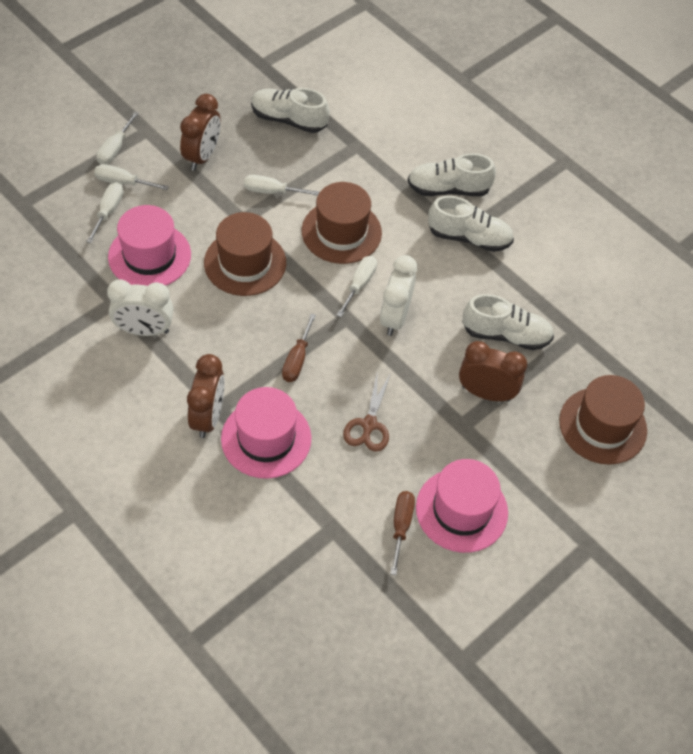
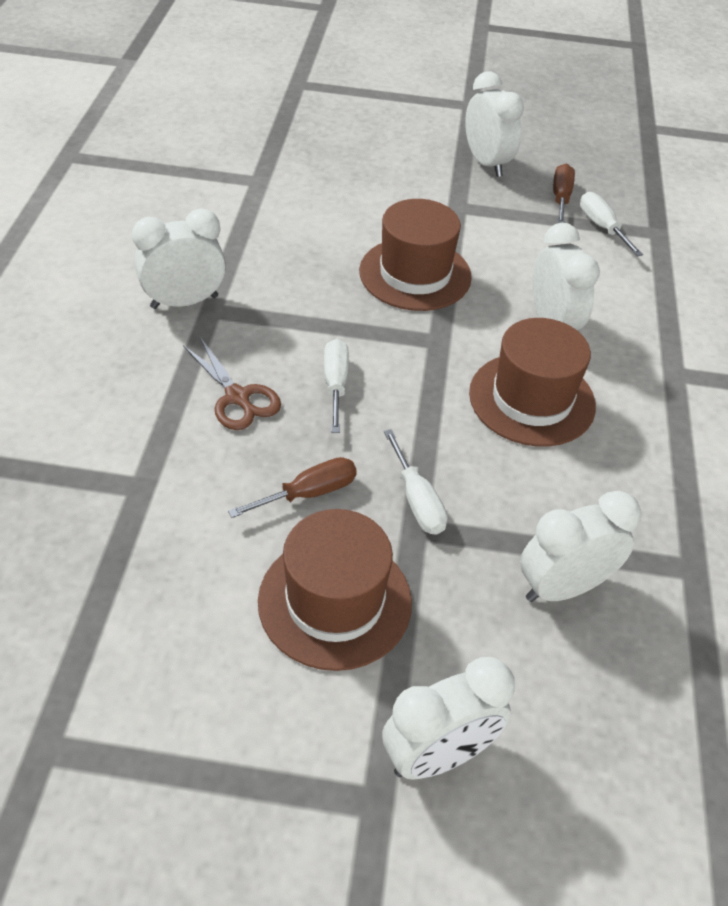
brown clock: 3 -> 0
pink hat: 3 -> 0
white clock: 2 -> 5
white screwdriver: 5 -> 3
white shoe: 4 -> 0

